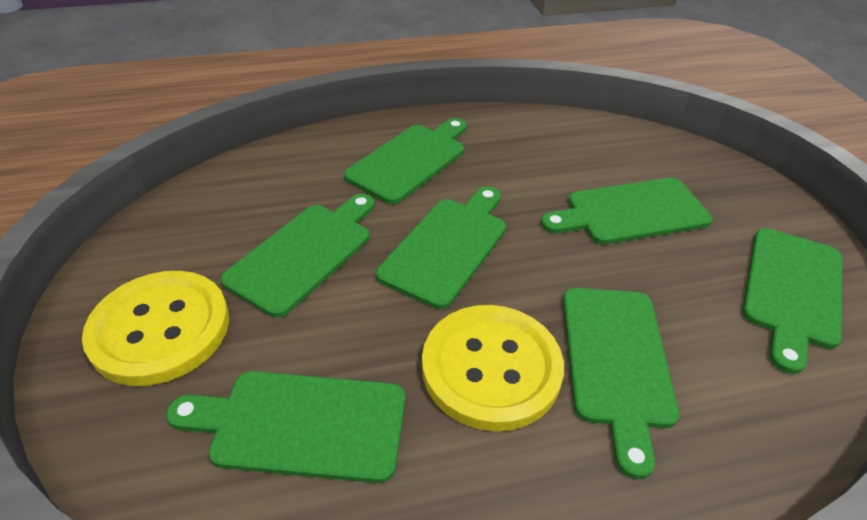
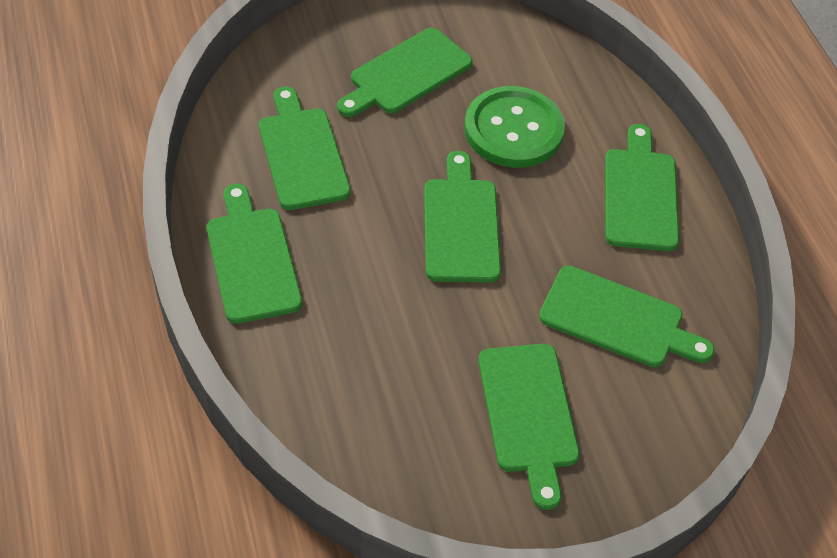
green button: 0 -> 1
yellow button: 2 -> 0

